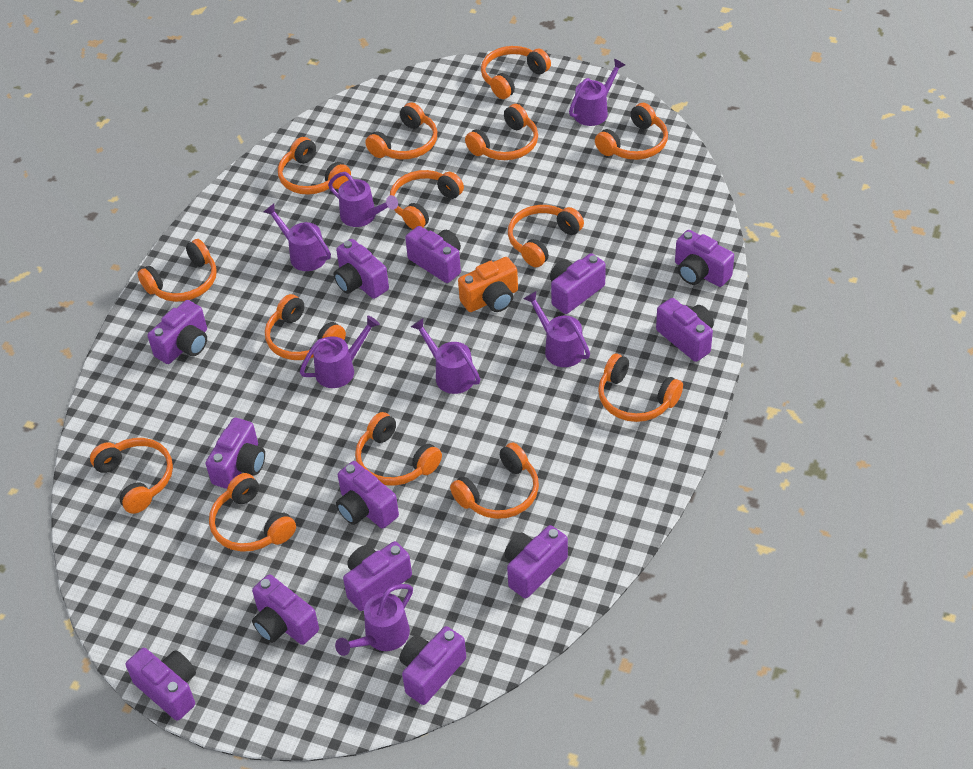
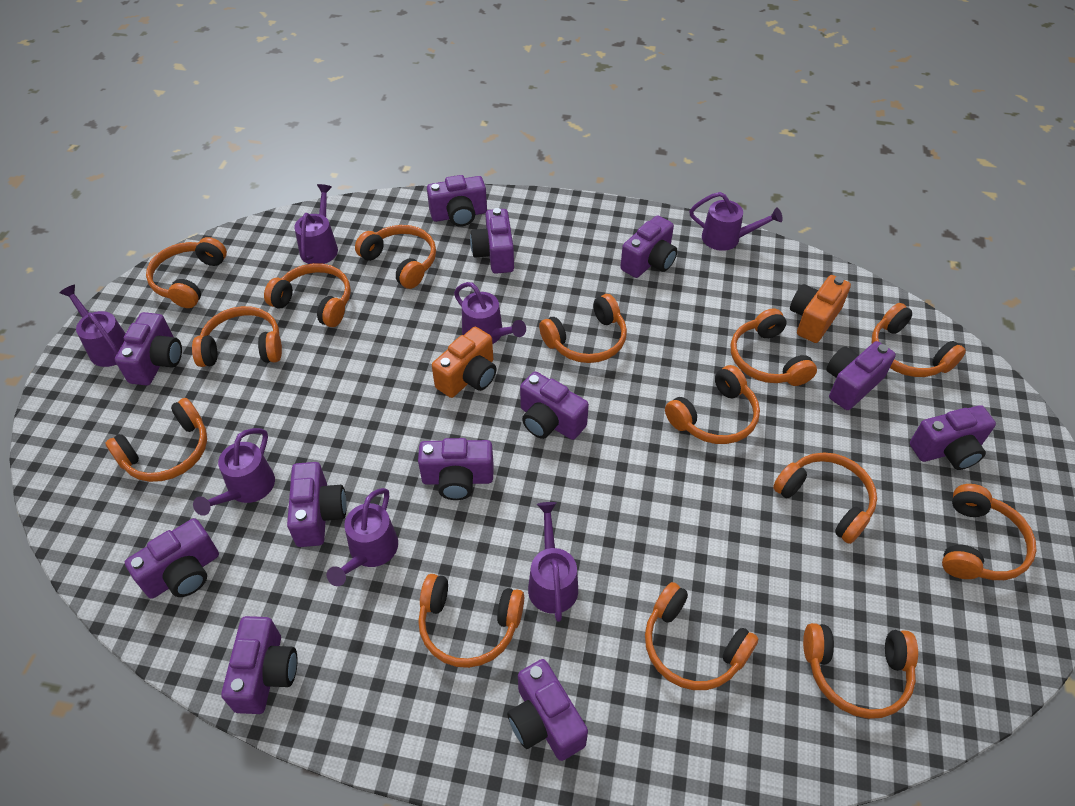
orange camera: 1 -> 2
purple camera: 13 -> 12

